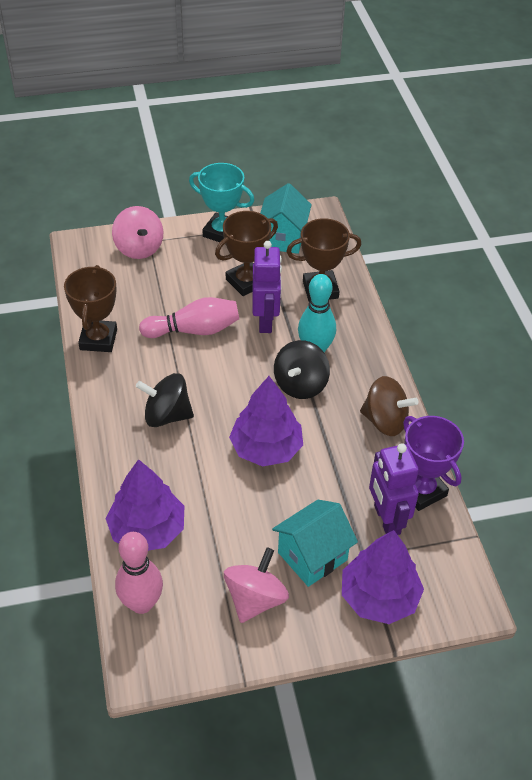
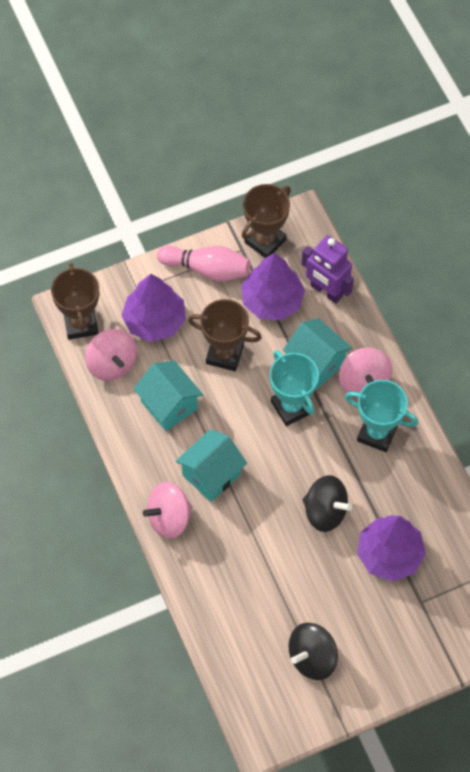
brown spinning top: 1 -> 0
pink bowling pin: 2 -> 1
pink spinning top: 2 -> 3
purple robot: 2 -> 1
purple trophy: 1 -> 0
turquoise bowling pin: 1 -> 0
turquoise house: 2 -> 3
turquoise trophy: 1 -> 2

